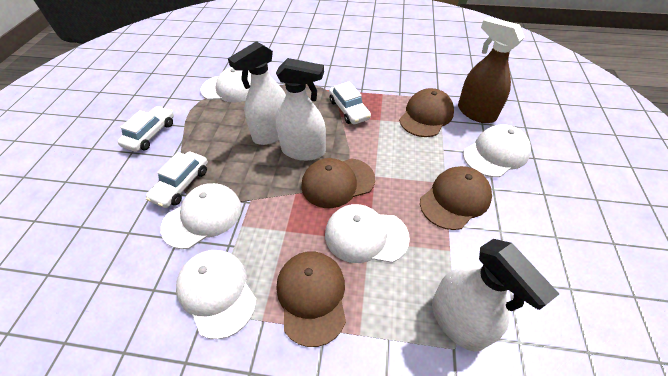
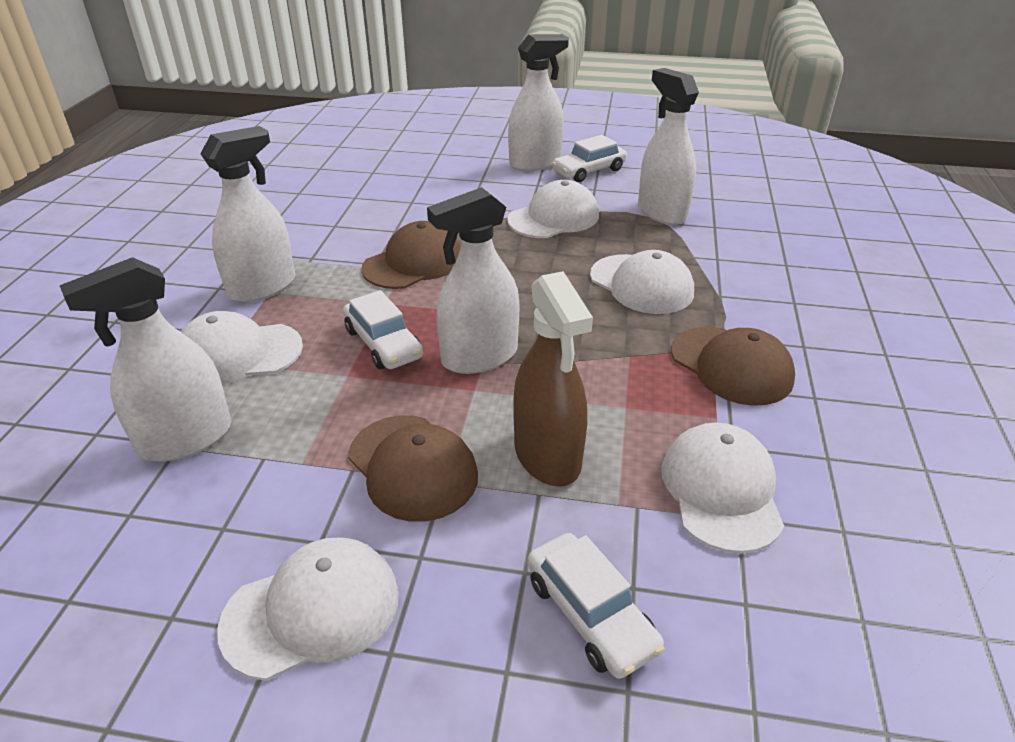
brown cap: 4 -> 3
white spray bottle: 3 -> 5

